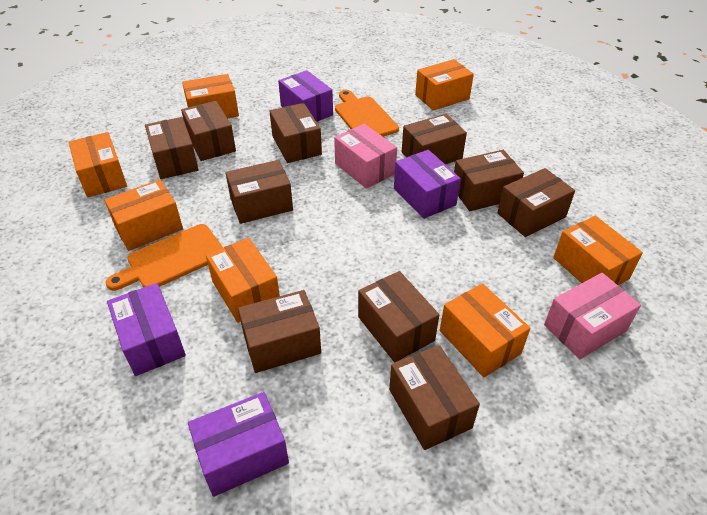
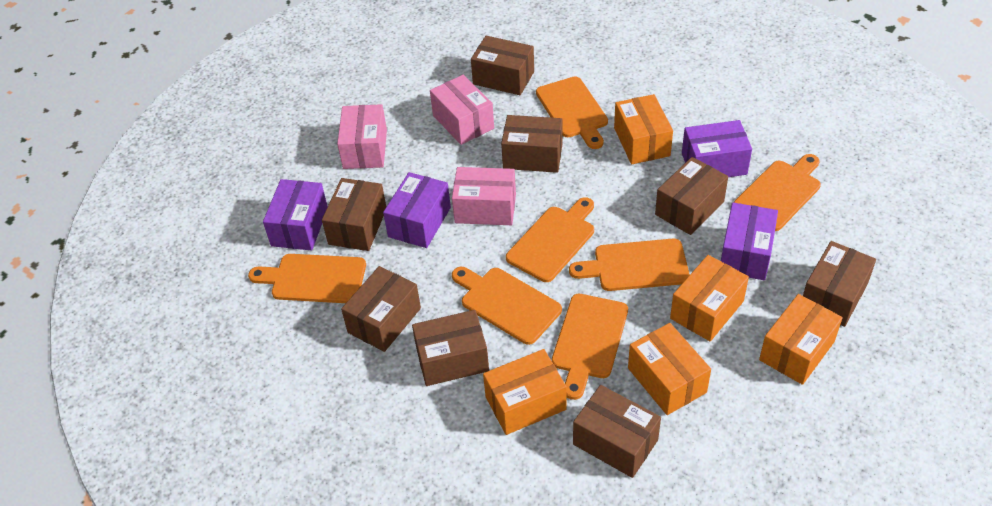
brown box: 10 -> 8
orange box: 7 -> 5
orange cutting board: 2 -> 7
pink box: 2 -> 3

